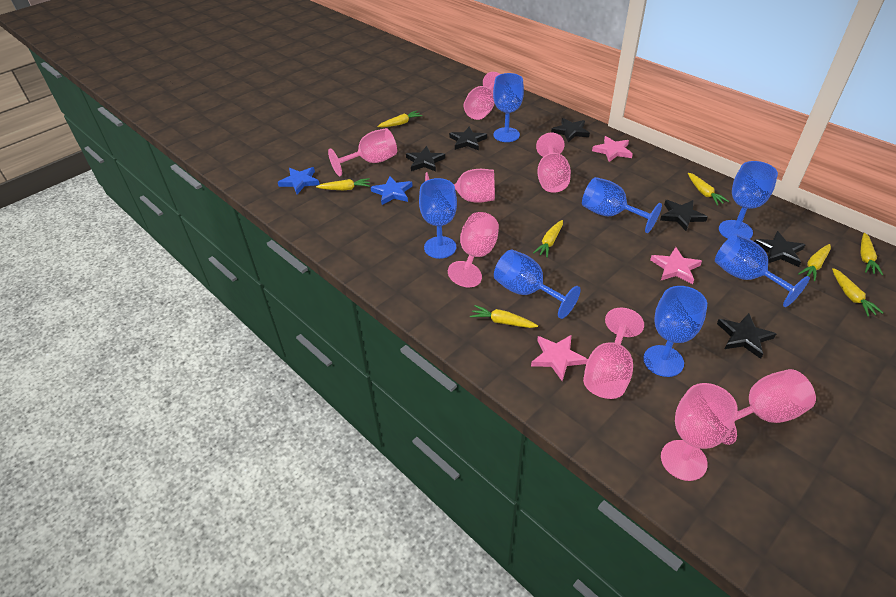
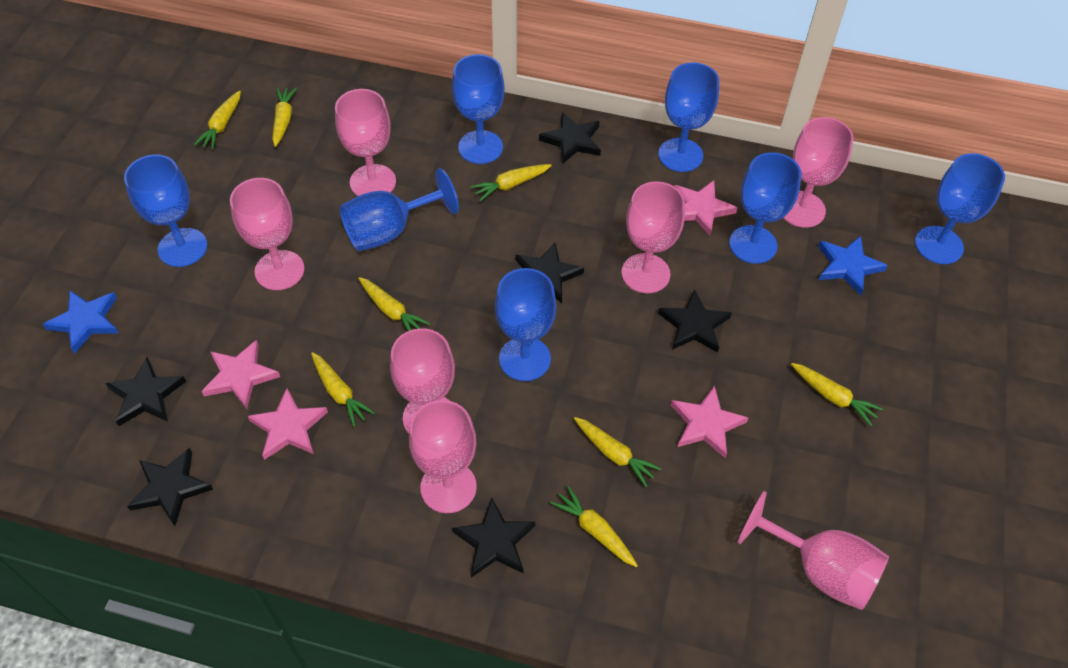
pink goblet: 8 -> 7
pink star: 3 -> 4

